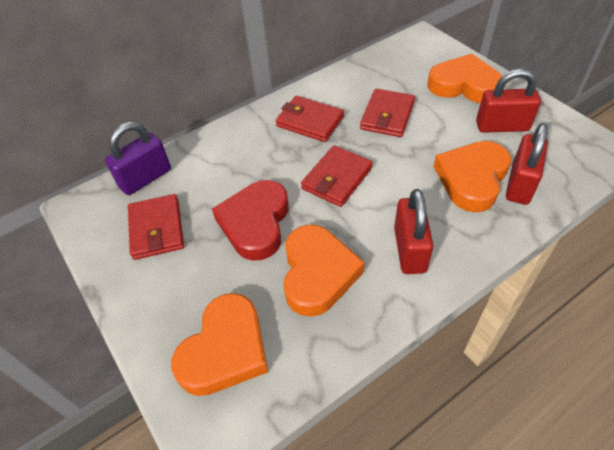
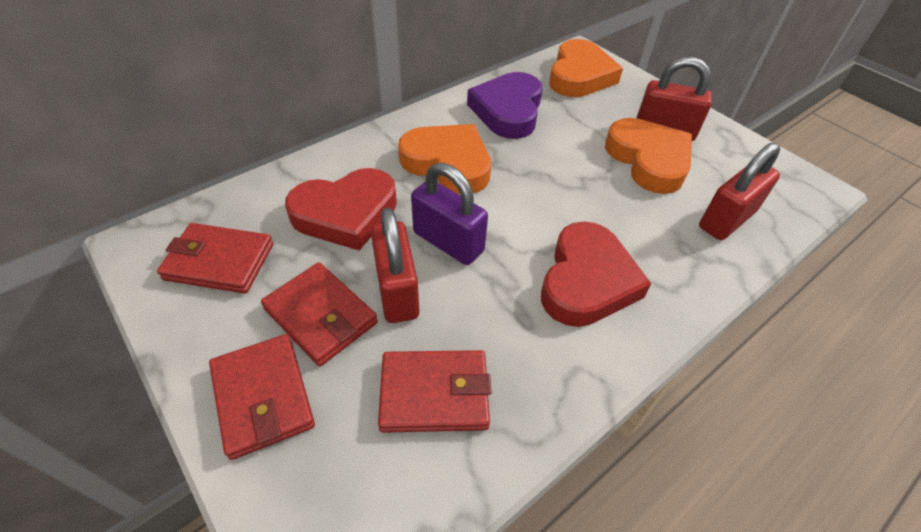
orange heart: 4 -> 3
purple heart: 0 -> 1
red heart: 1 -> 2

